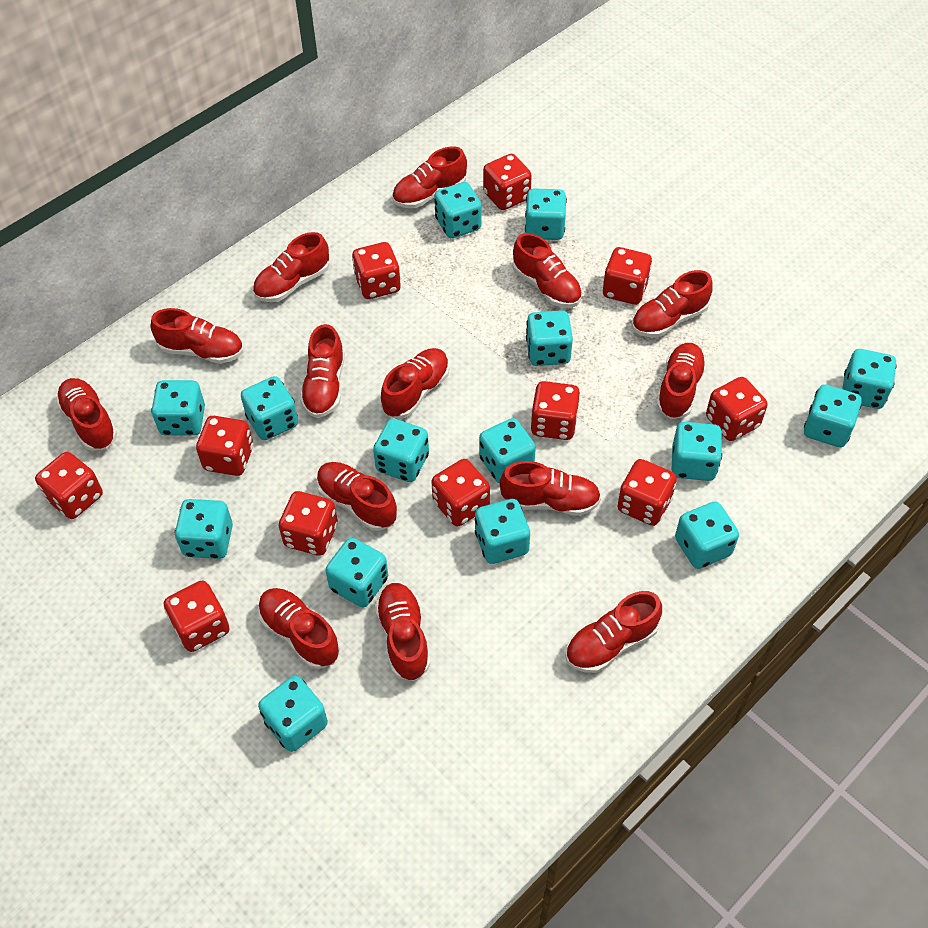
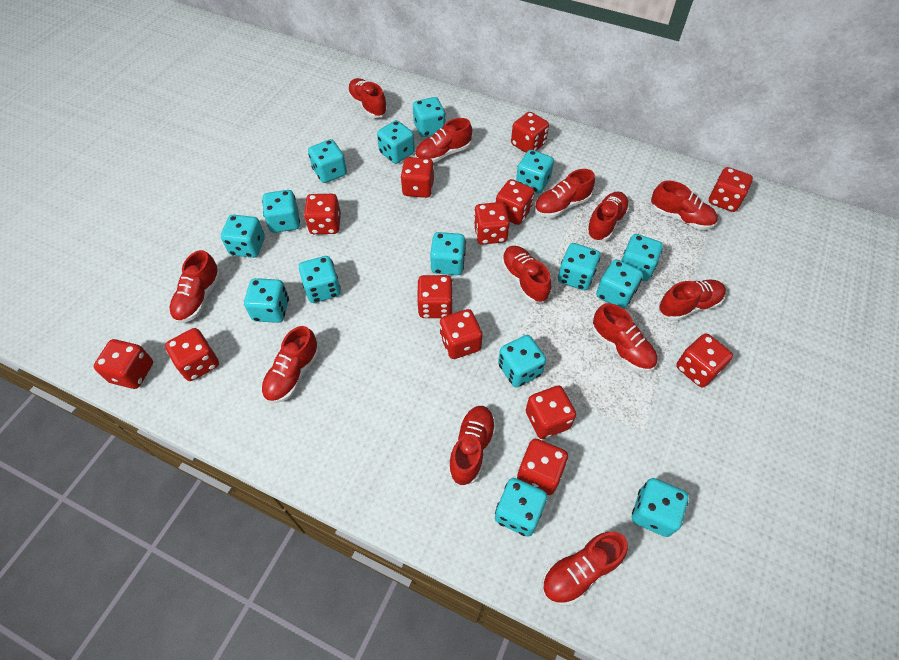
red dice: 11 -> 13
red shoe: 14 -> 12

